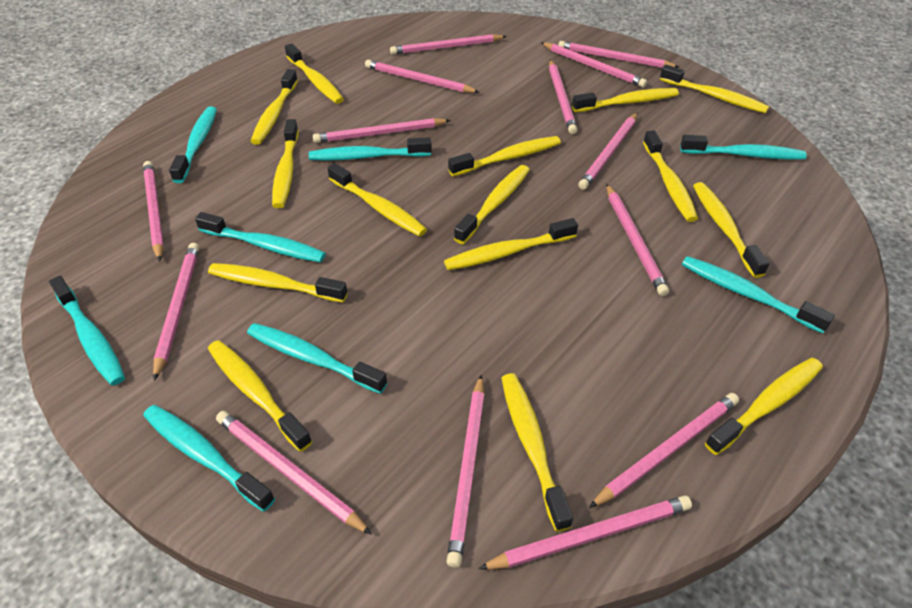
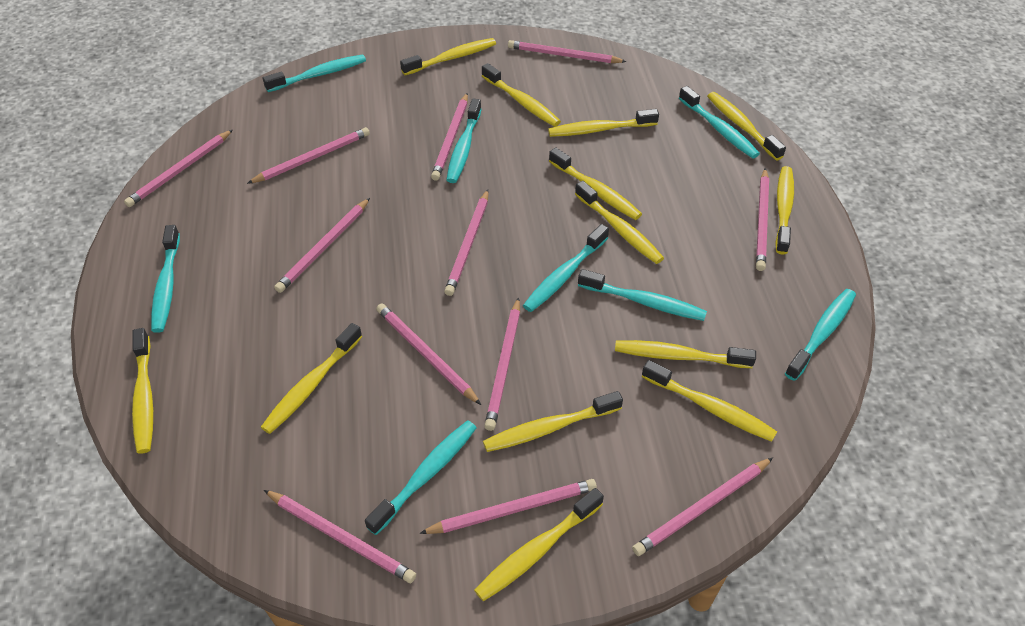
pink pencil: 14 -> 12
yellow toothbrush: 15 -> 13

